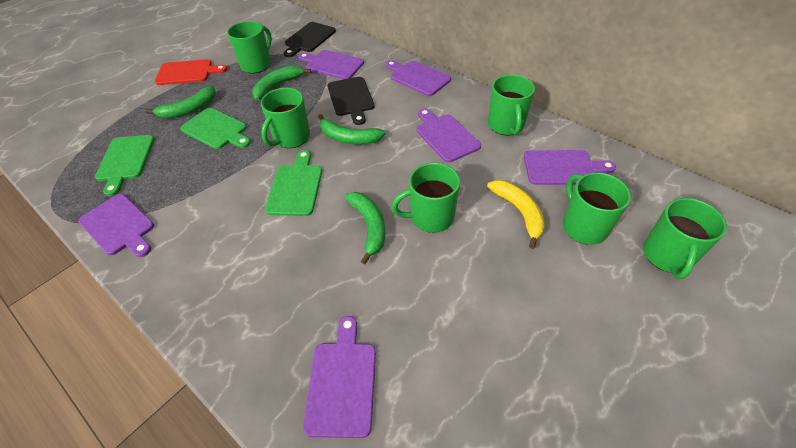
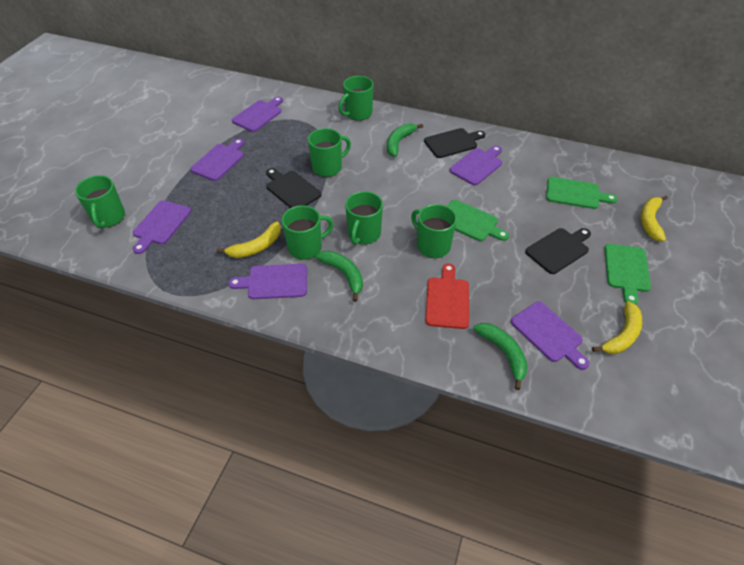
black cutting board: 2 -> 3
green banana: 4 -> 3
yellow banana: 1 -> 3

